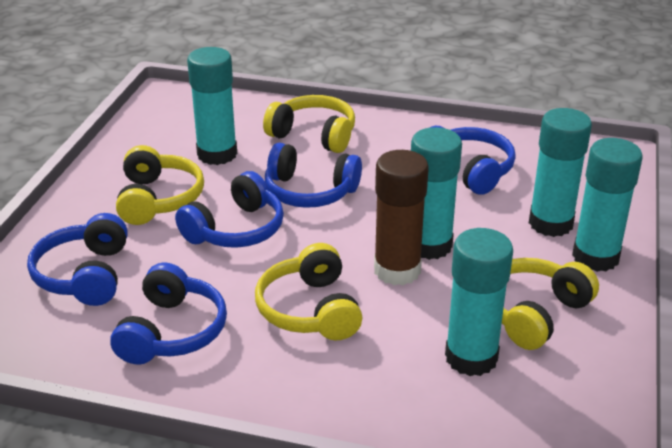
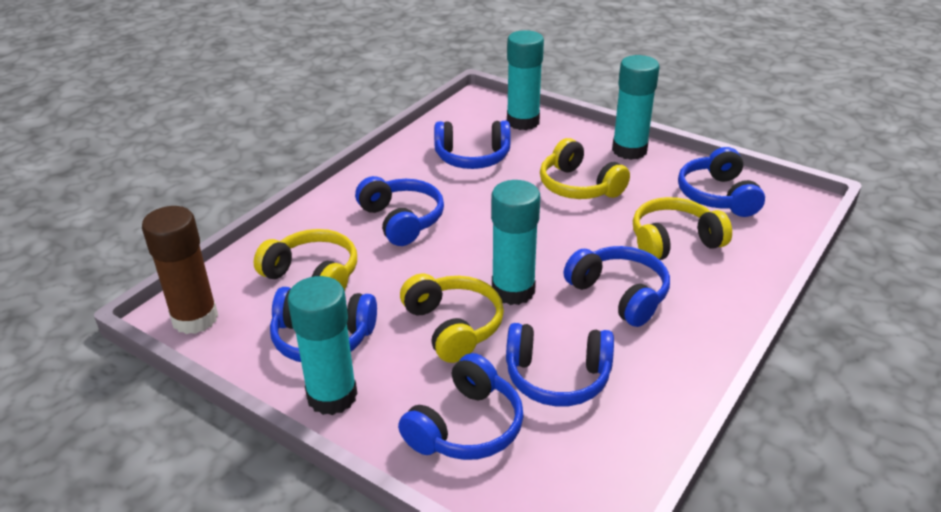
blue headphones: 5 -> 7
turquoise glue stick: 5 -> 4

